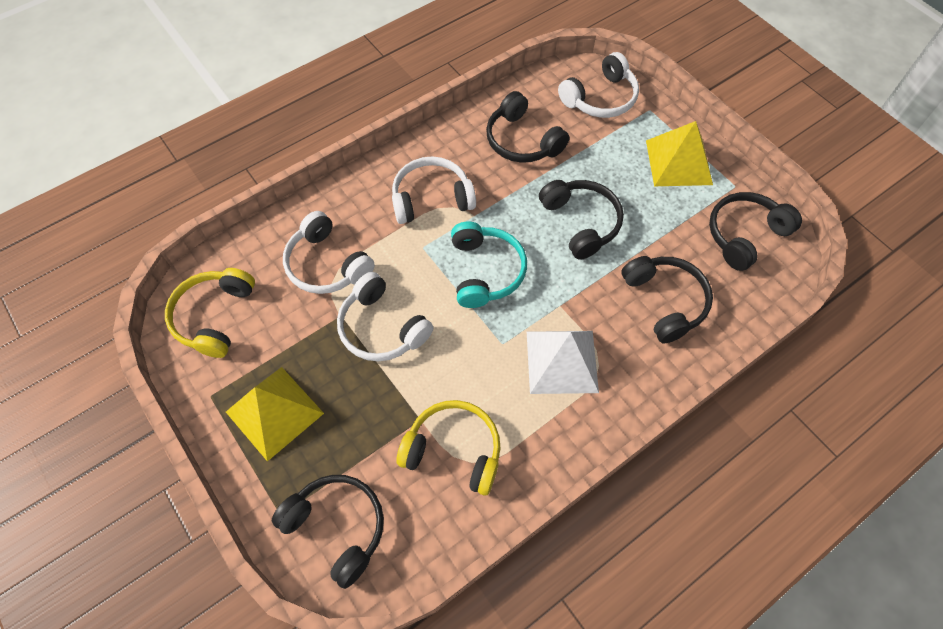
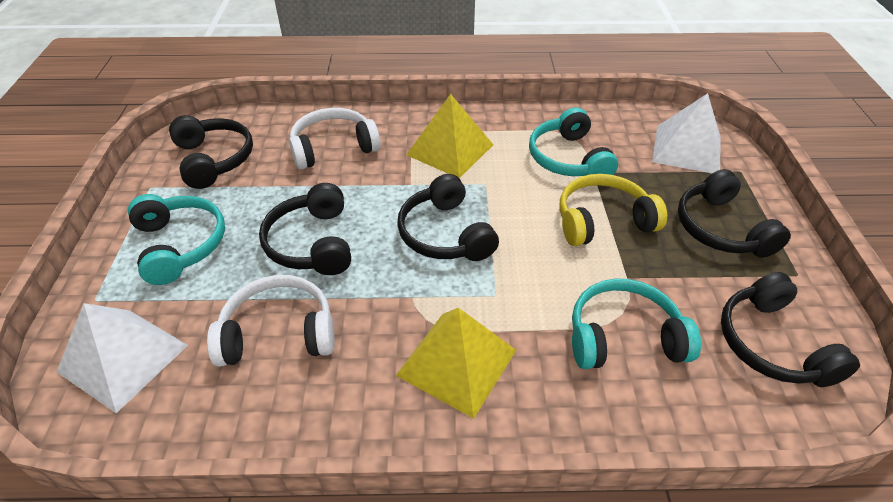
turquoise headphones: 1 -> 3
white headphones: 4 -> 2
white pyramid: 1 -> 2
yellow headphones: 2 -> 1

